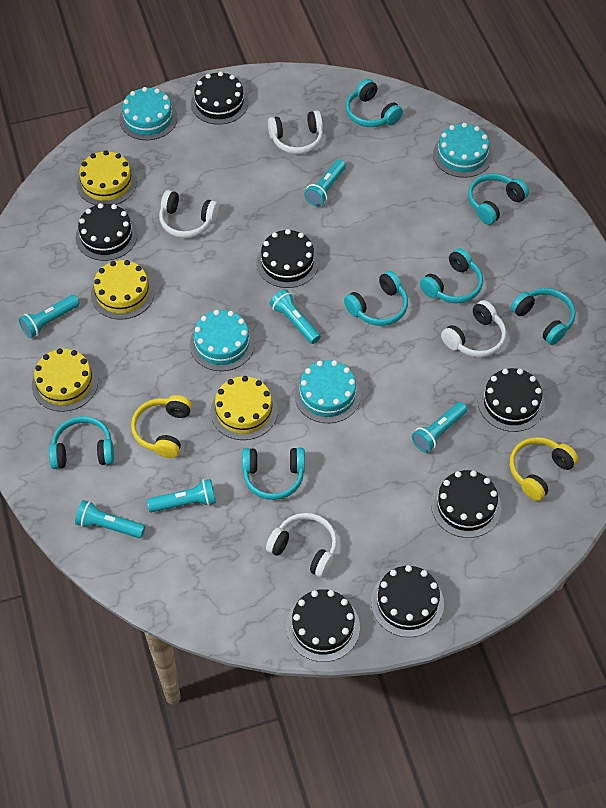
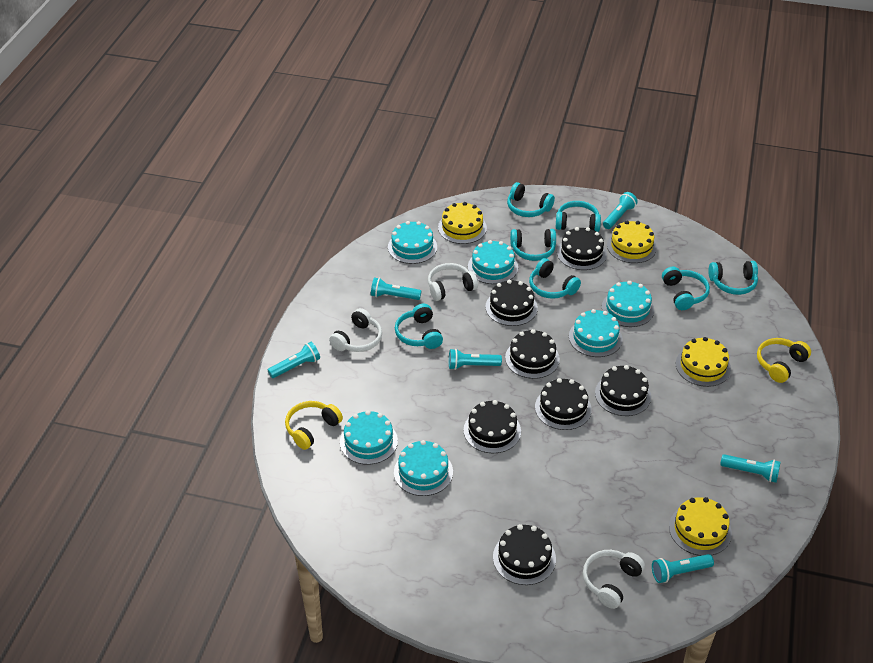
turquoise cake: 4 -> 6
white headphones: 4 -> 3

